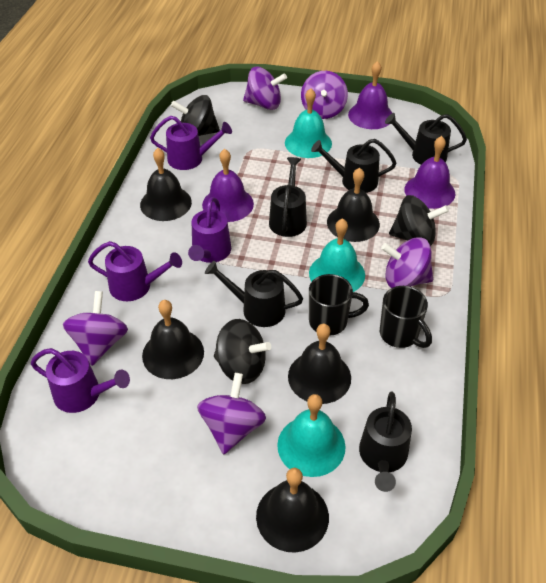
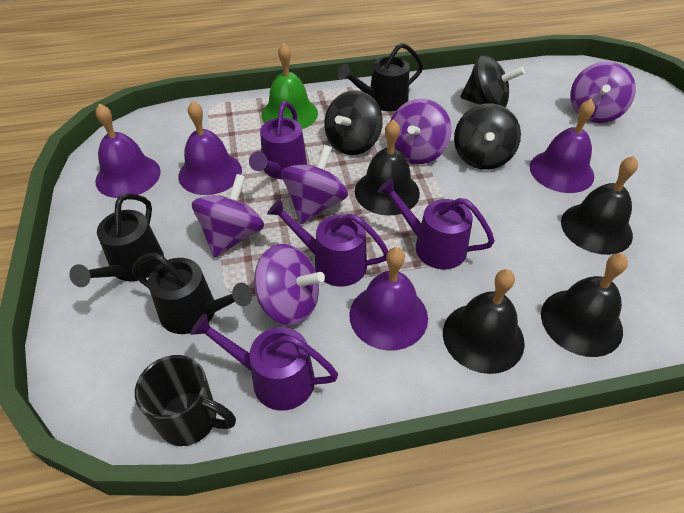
black bell: 5 -> 4
black mug: 2 -> 1
black watering can: 5 -> 3
green bell: 0 -> 1
purple bell: 3 -> 4
turquoise bell: 3 -> 0

